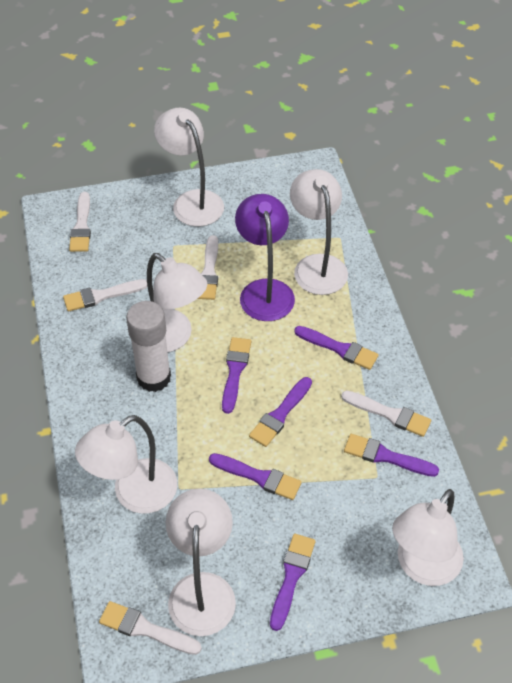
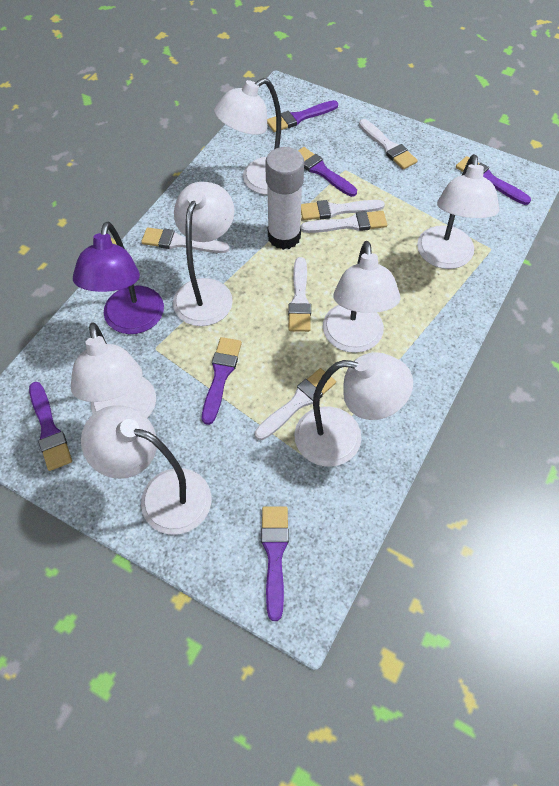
white brush: 5 -> 6
white lamp: 6 -> 7

